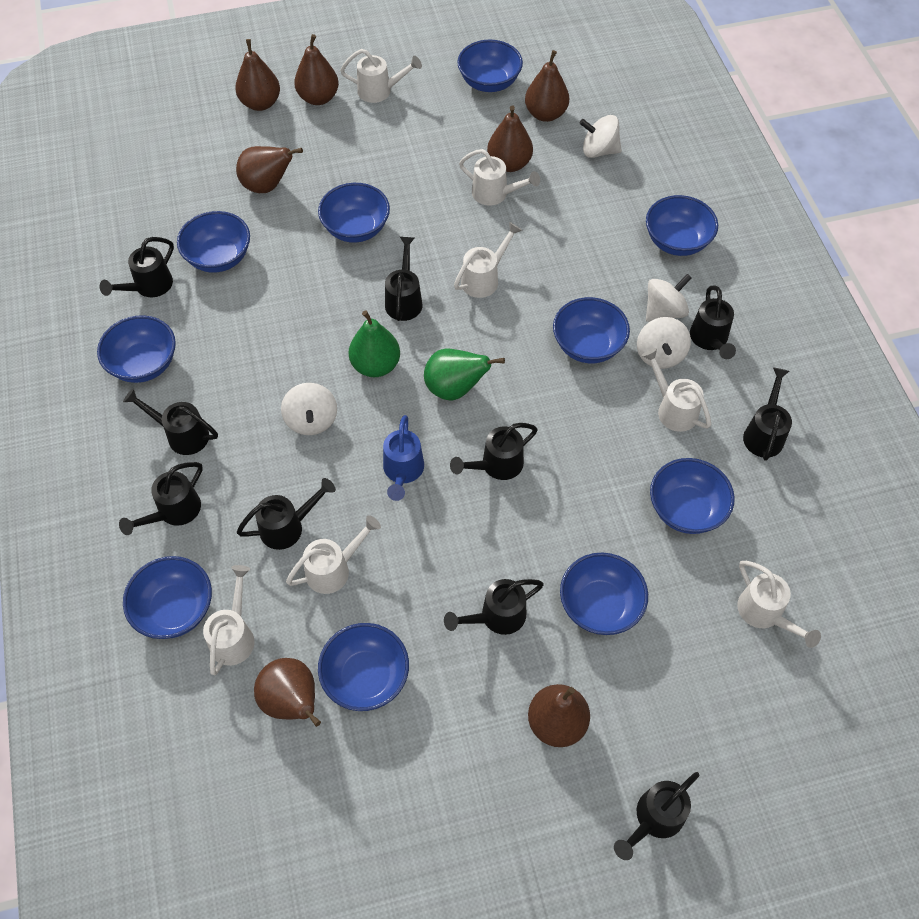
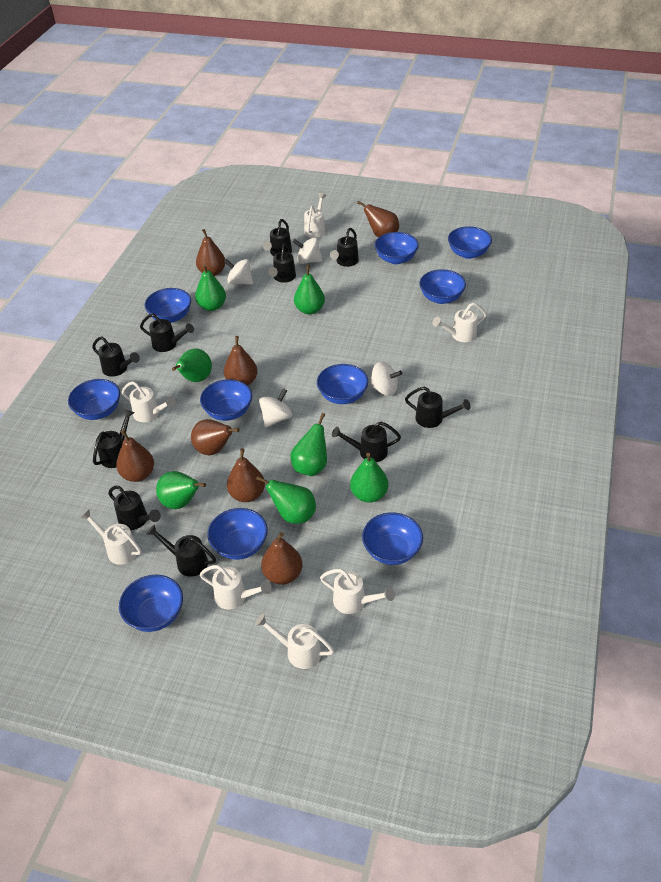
blue watering can: 1 -> 0
green pear: 2 -> 7

